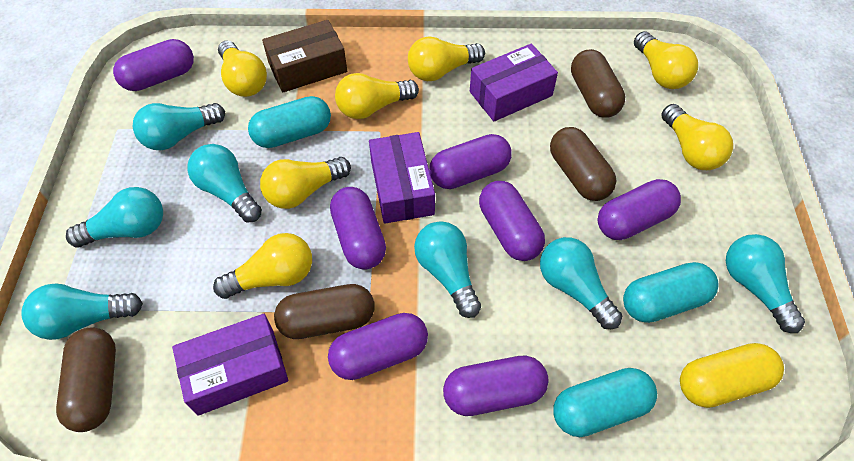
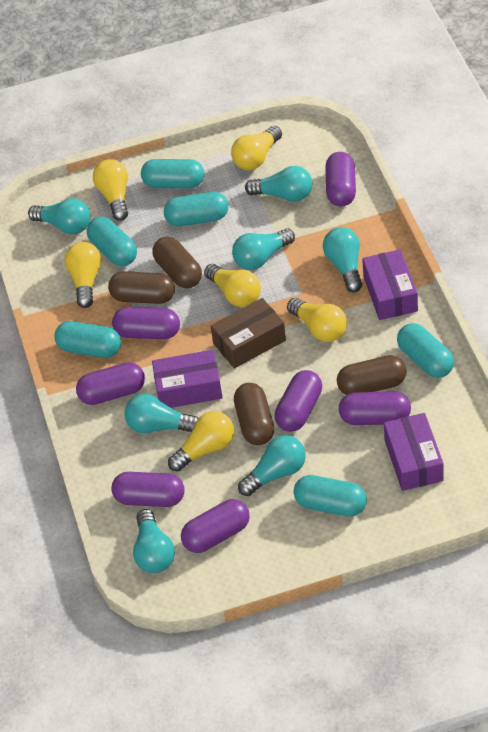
turquoise capsule: 3 -> 6
yellow capsule: 1 -> 0
yellow light bulb: 7 -> 6

